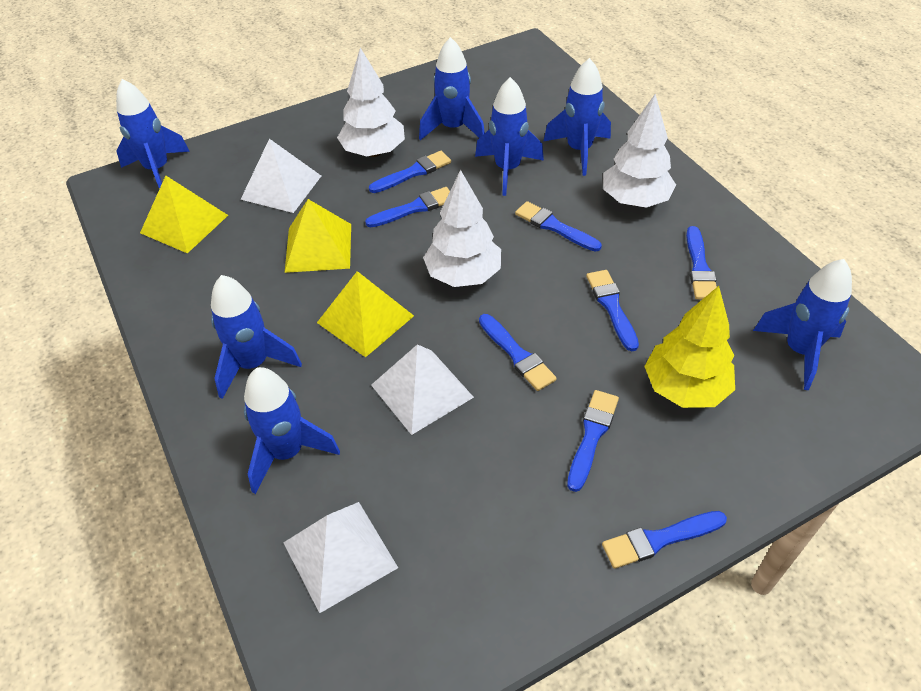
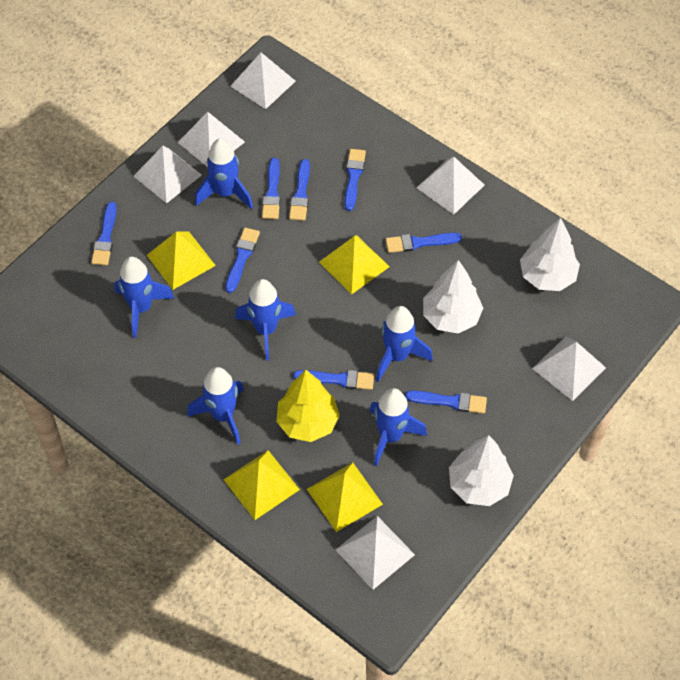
blue rocket: 7 -> 6
white pyramid: 3 -> 6
yellow pyramid: 3 -> 4

